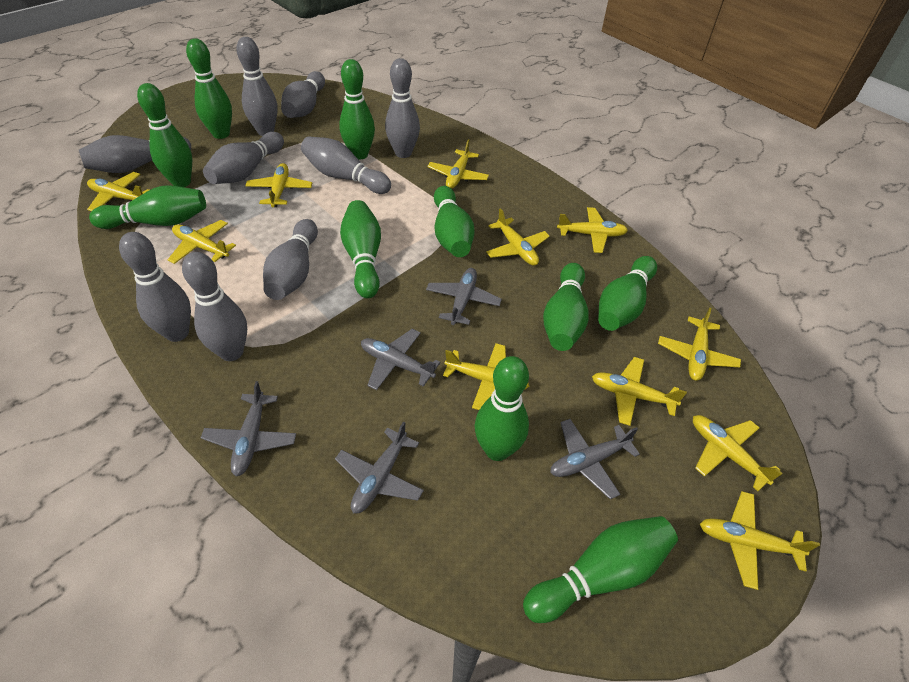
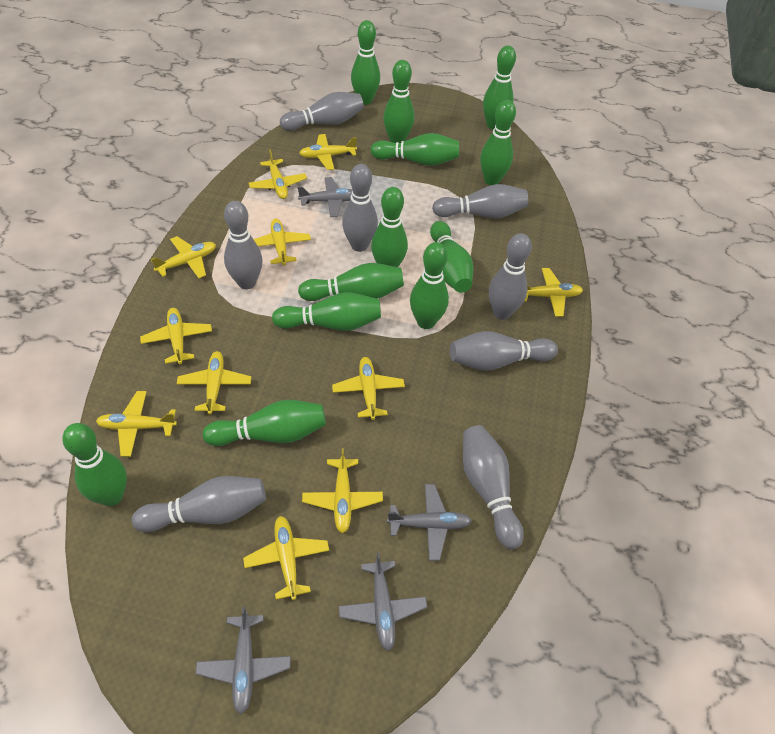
green bowling pin: 10 -> 12
grey bowling pin: 9 -> 8
grey plane: 5 -> 4

